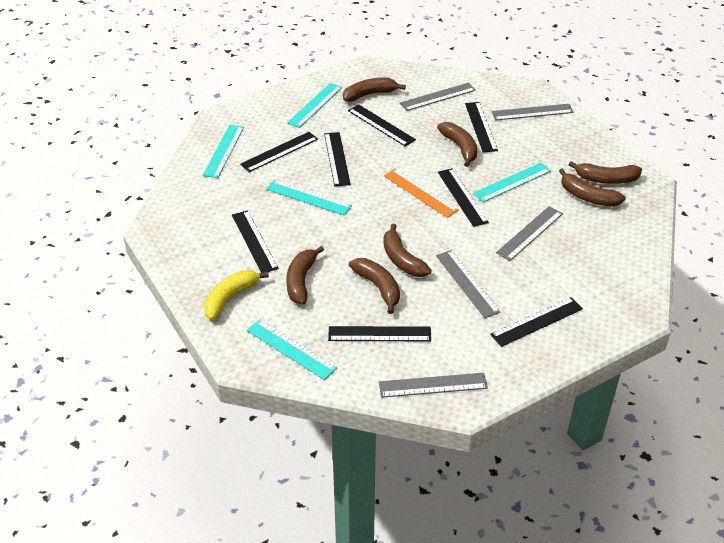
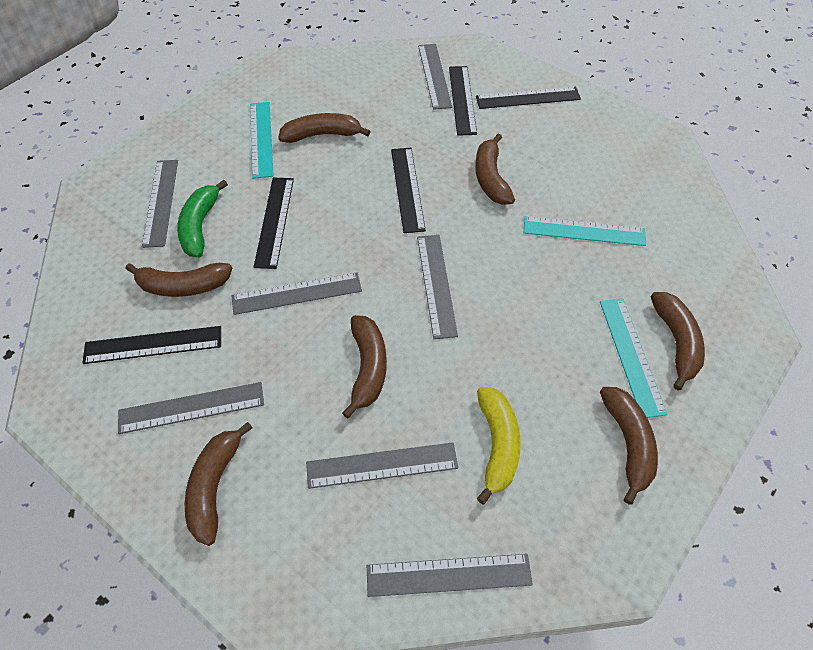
black ruler: 8 -> 5
green banana: 0 -> 1
grey ruler: 5 -> 7
orange ruler: 1 -> 0
turquoise ruler: 5 -> 3

